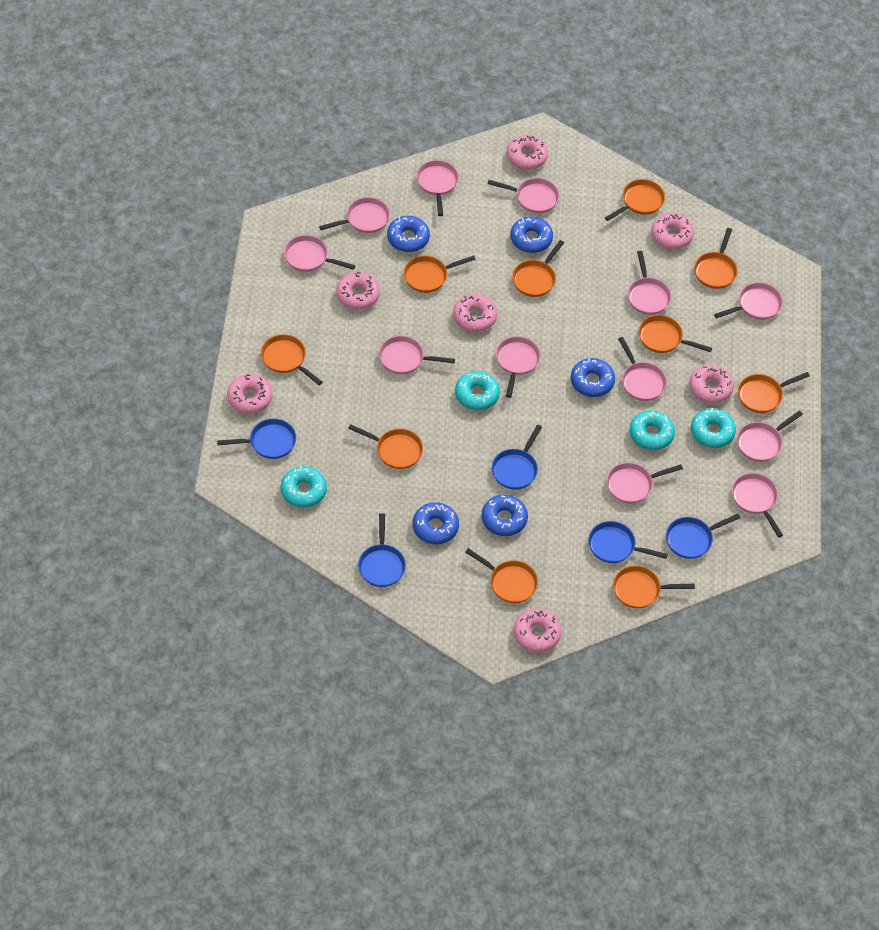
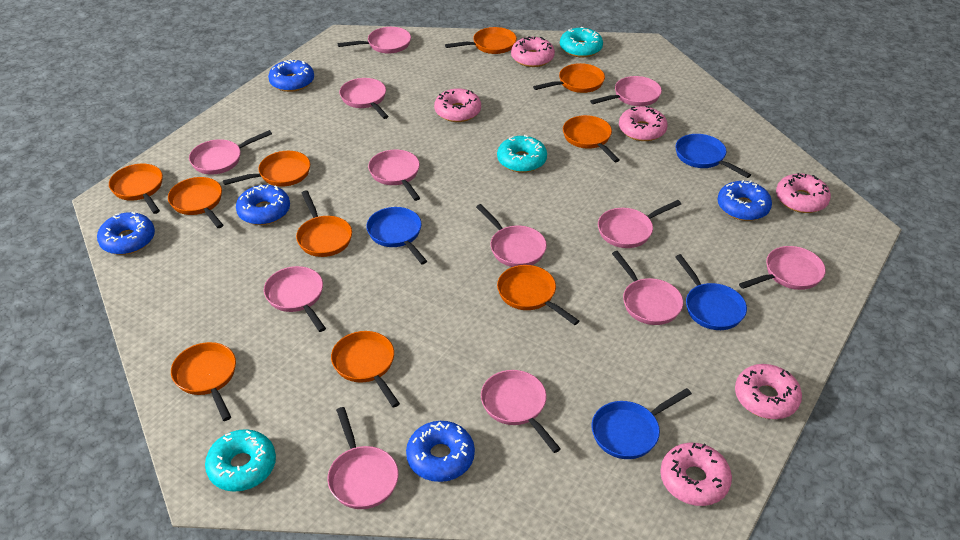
blue pan: 5 -> 4
pink donut: 7 -> 6
turquoise donut: 4 -> 3

